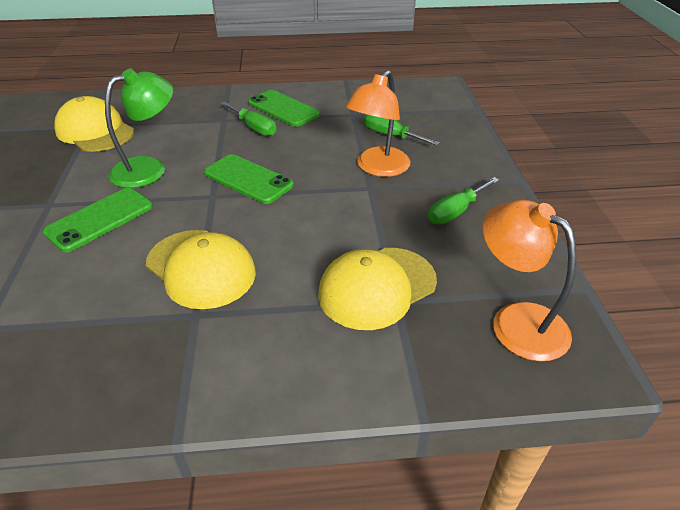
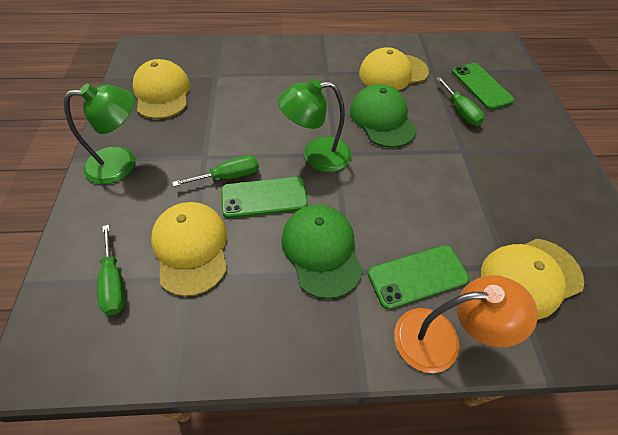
green cap: 0 -> 2
green lamp: 1 -> 2
orange lamp: 2 -> 1
yellow cap: 3 -> 4

